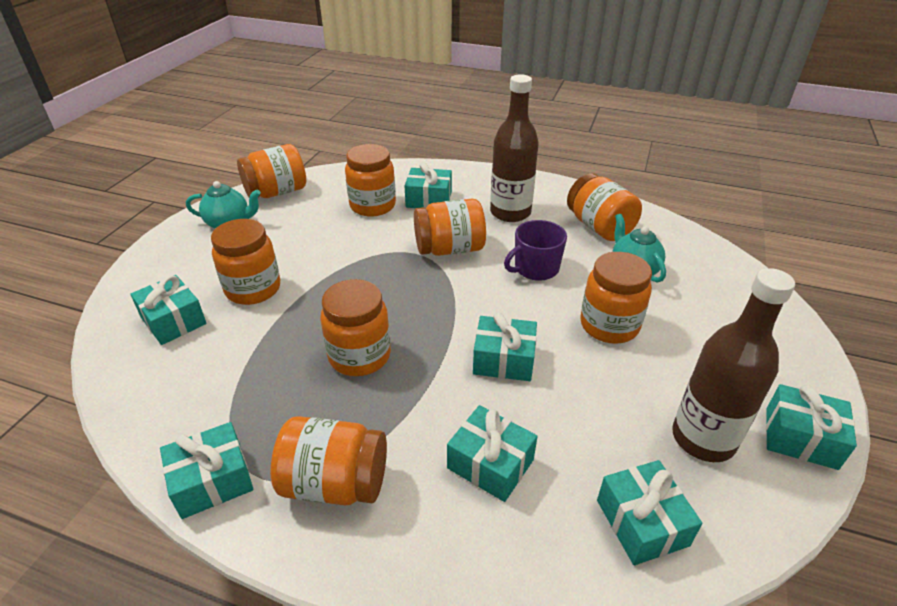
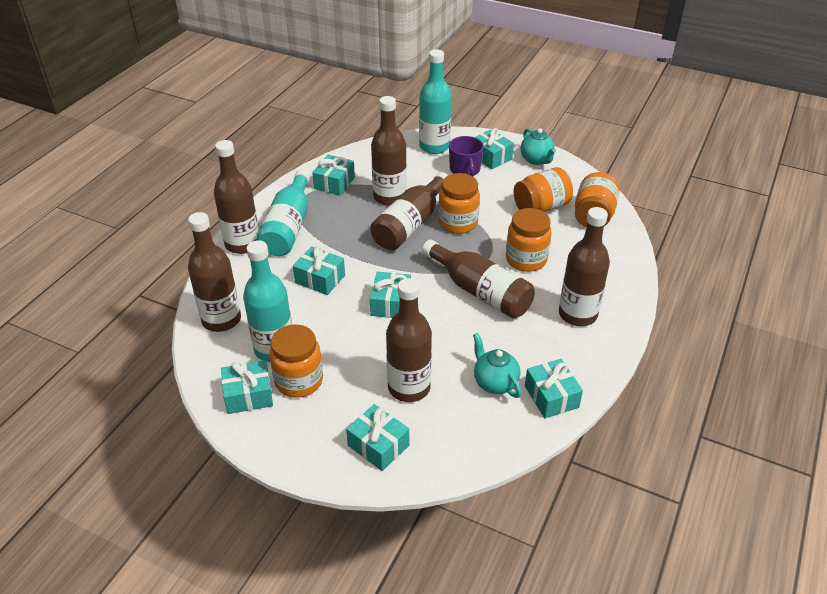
brown bottle: 2 -> 7
orange jar: 8 -> 5
turquoise bottle: 0 -> 3

